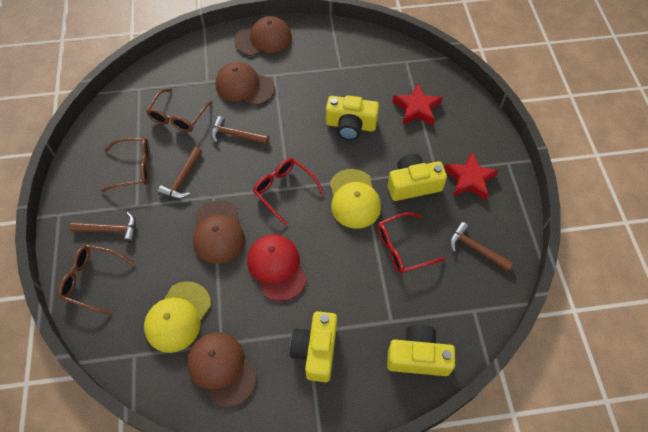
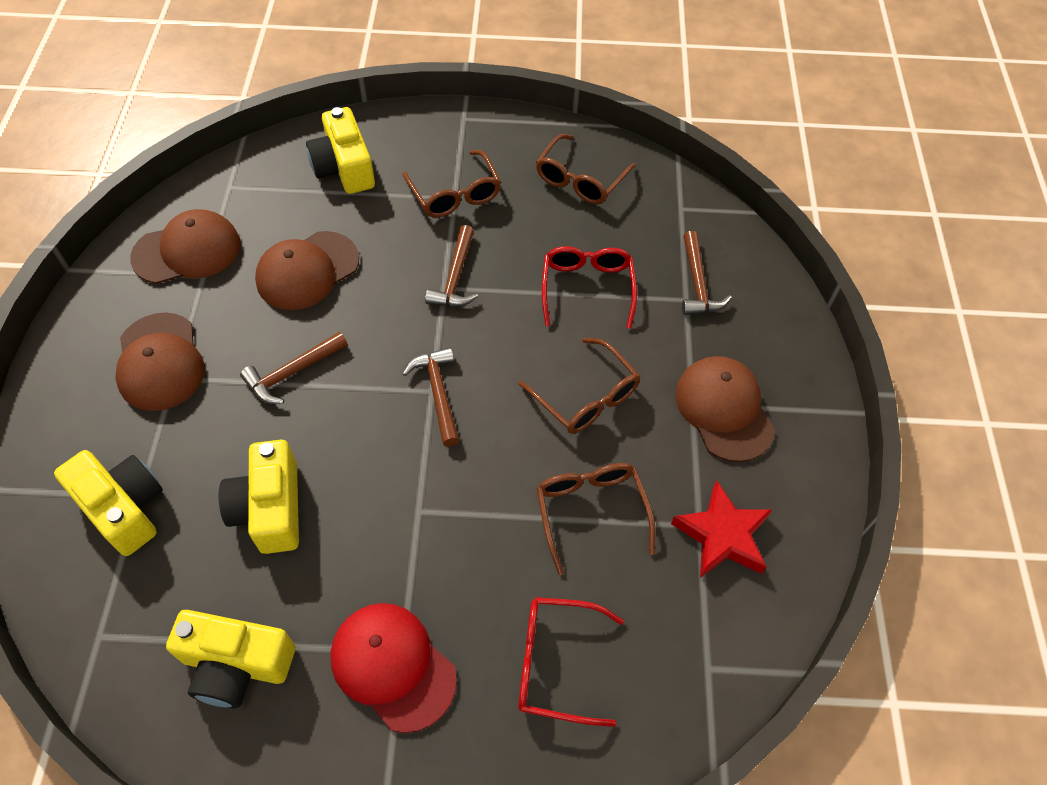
brown glasses: 3 -> 4
red star: 2 -> 1
yellow cap: 2 -> 0

